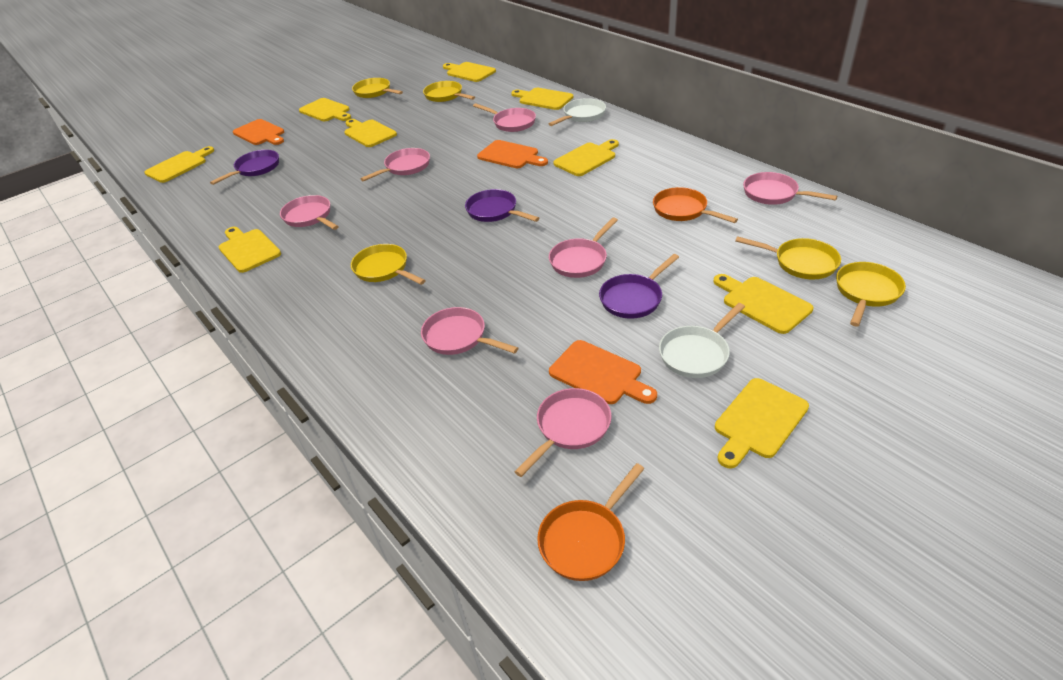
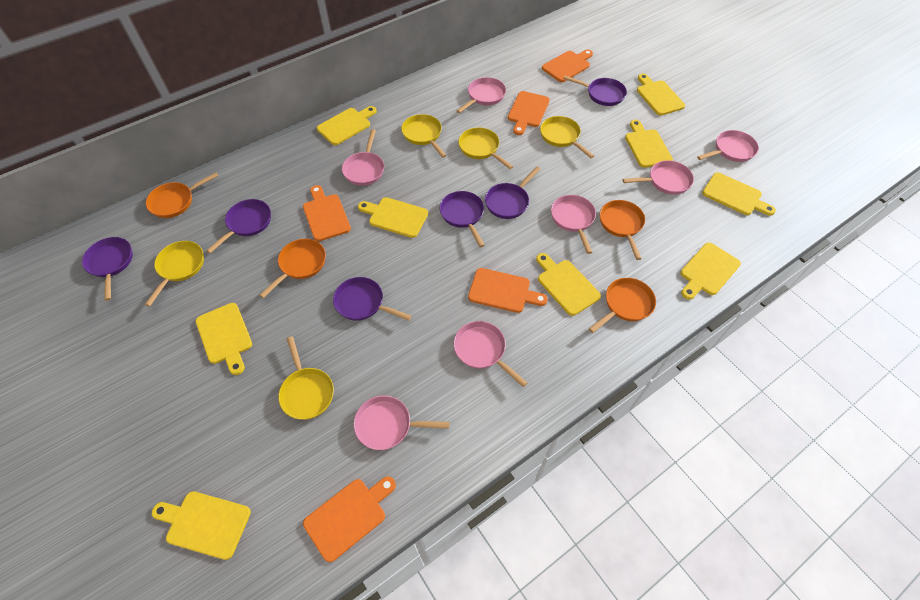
orange cutting board: 3 -> 5
orange pan: 2 -> 4
purple pan: 3 -> 6
white pan: 2 -> 0

